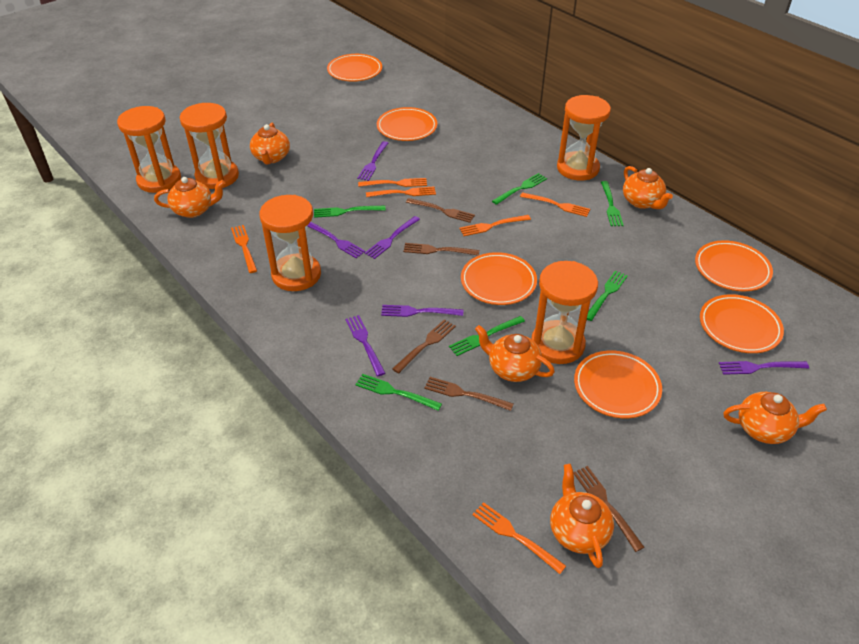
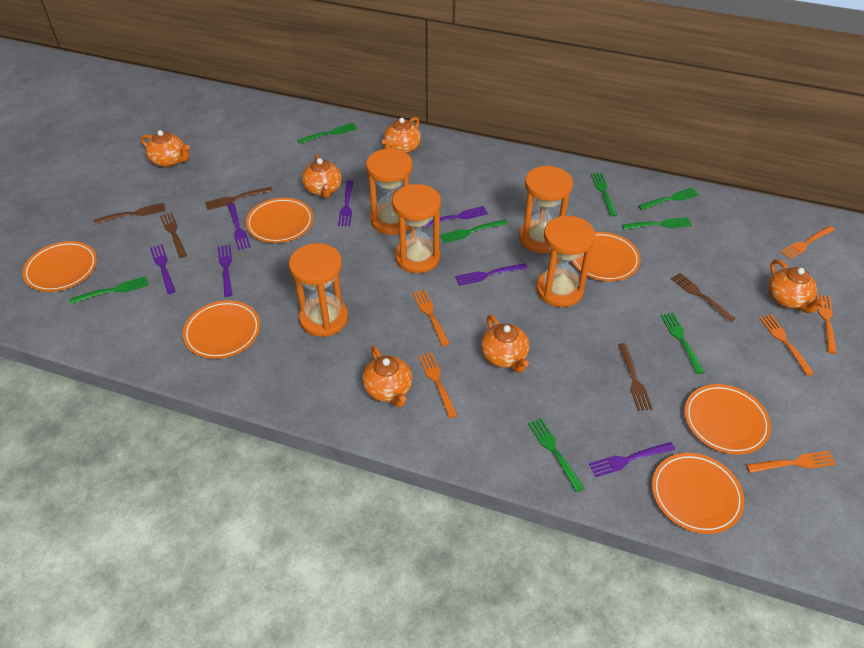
green fork: 6 -> 8
purple fork: 6 -> 7

